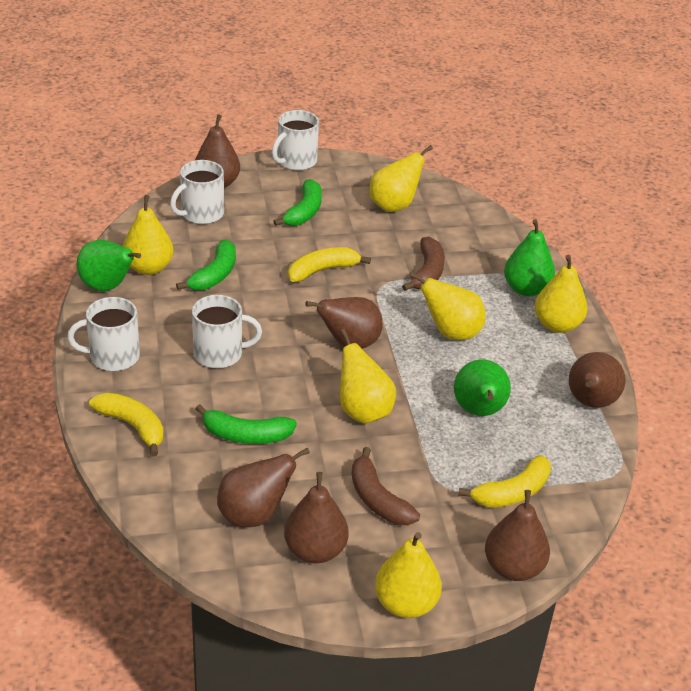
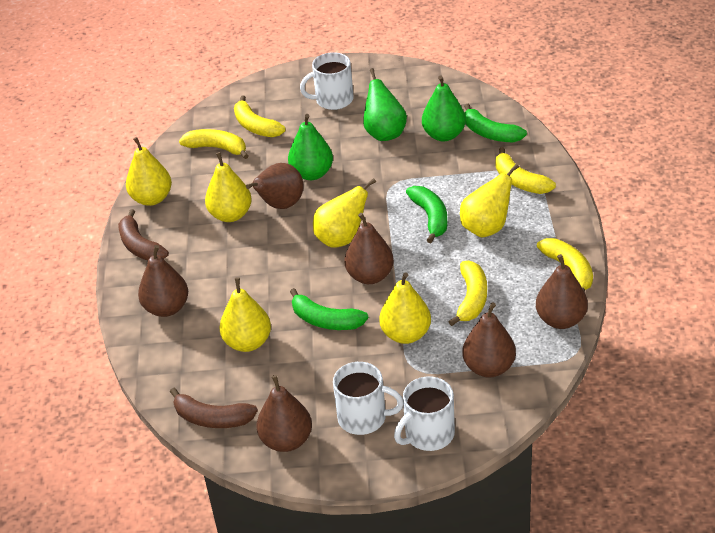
white mug: 4 -> 3
yellow banana: 3 -> 5

